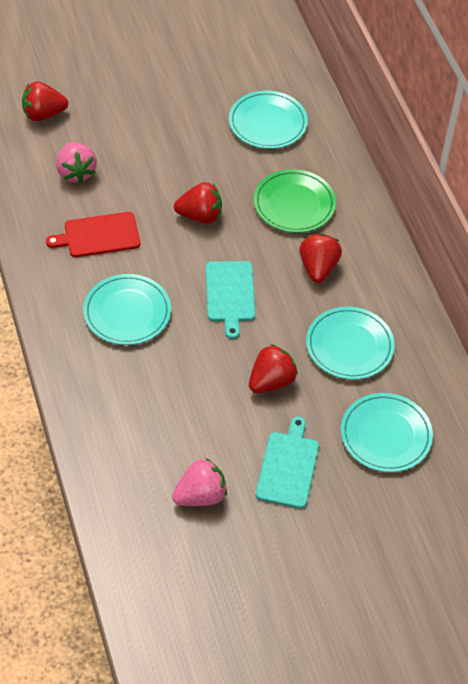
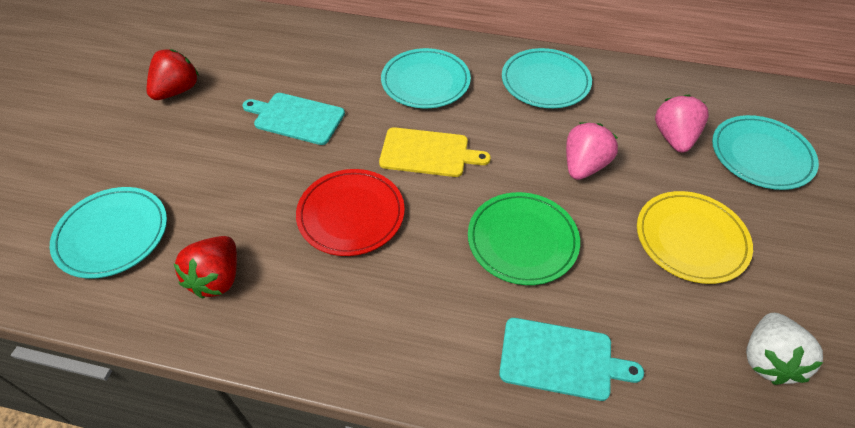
red cutting board: 1 -> 0
red plate: 0 -> 1
red strawberry: 4 -> 2
white strawberry: 0 -> 1
yellow cutting board: 0 -> 1
yellow plate: 0 -> 1

